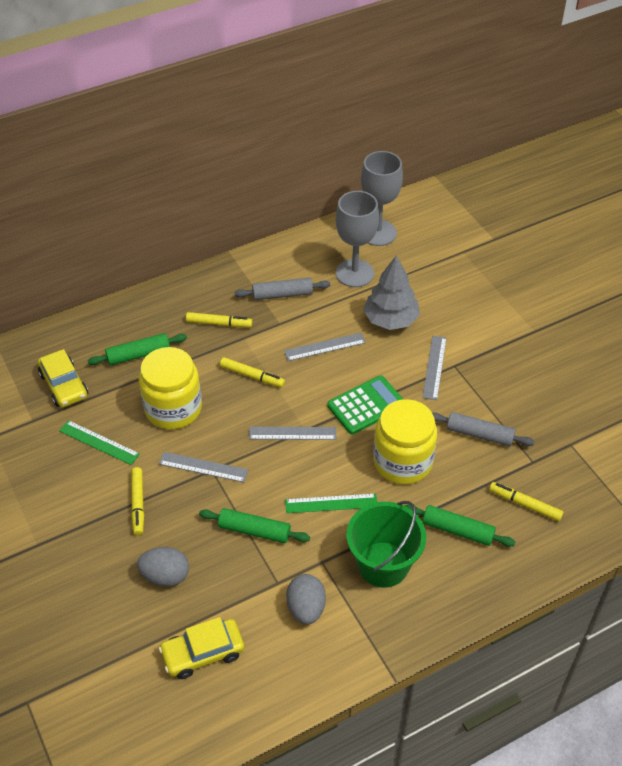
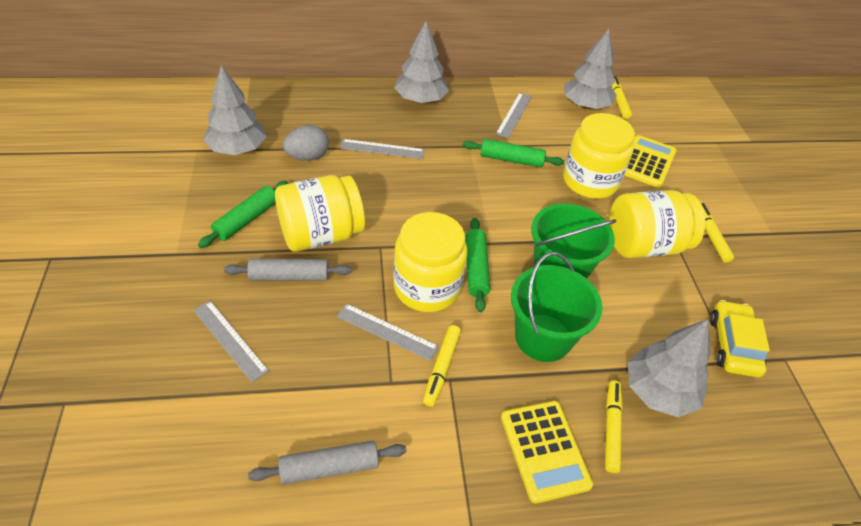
green bucket: 1 -> 2
green calculator: 1 -> 0
green ruler: 2 -> 0
grey egg: 2 -> 1
grey goblet: 2 -> 0
grey tree: 1 -> 4
yellow calculator: 0 -> 2
yellow car: 2 -> 1
yellow jar: 2 -> 4

